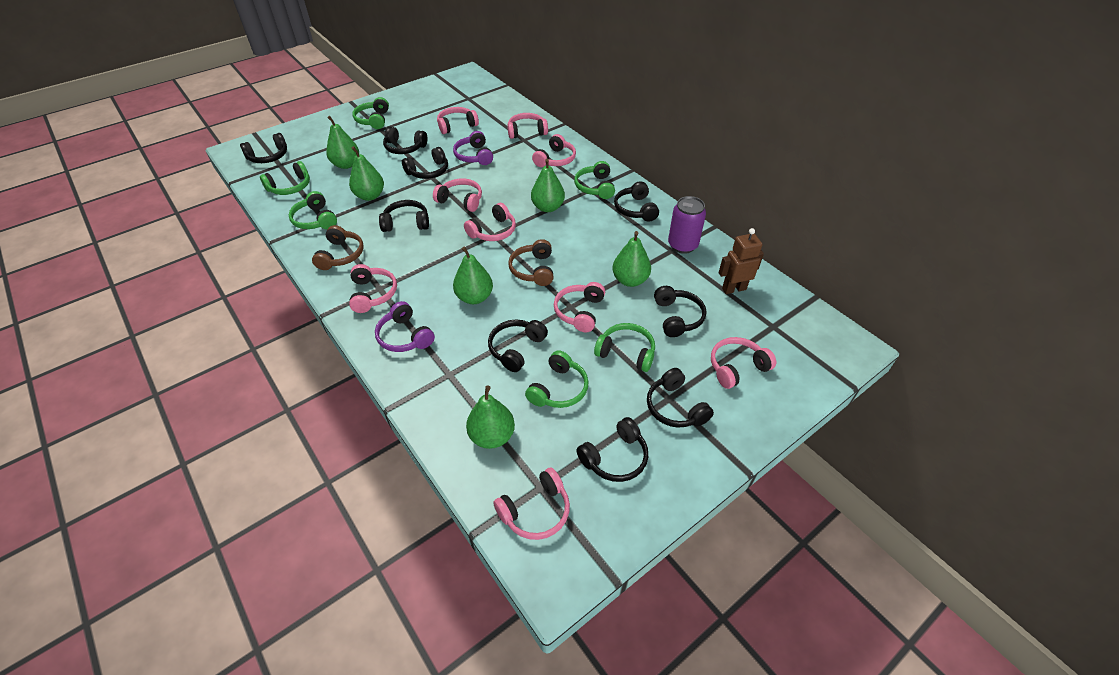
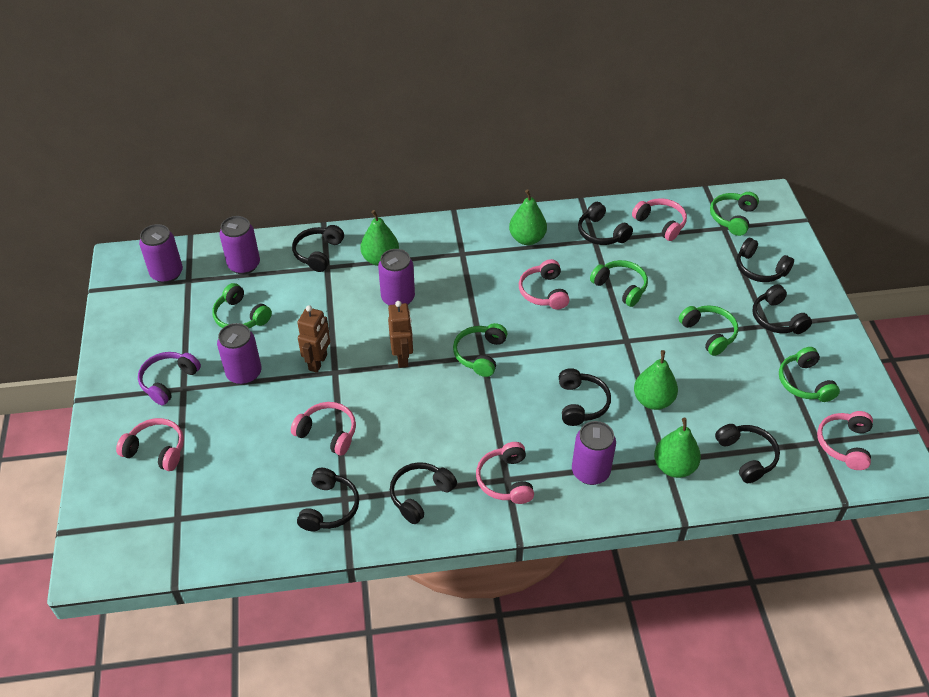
black headphones: 9 -> 8
brown headphones: 2 -> 0
brown robot: 1 -> 2
green pear: 6 -> 4
pink headphones: 9 -> 6
purple can: 1 -> 5
purple headphones: 2 -> 1

